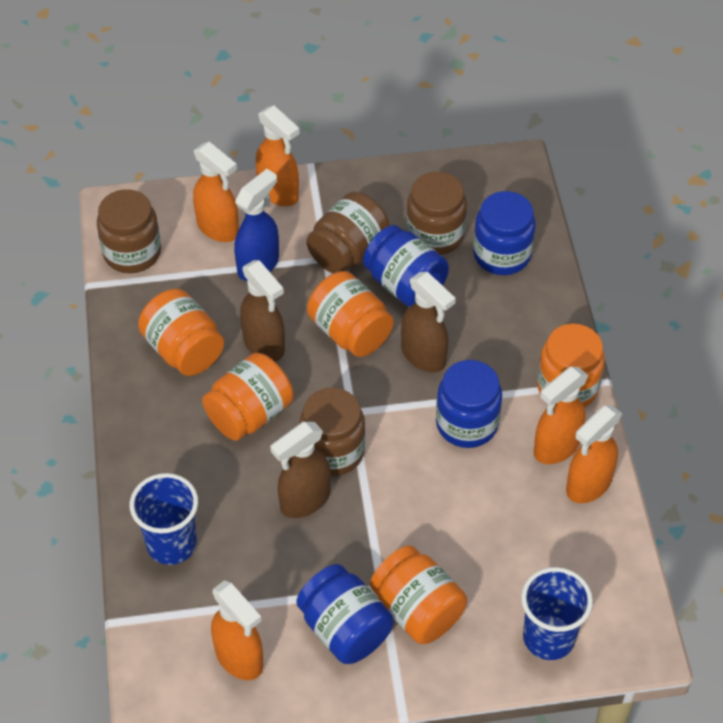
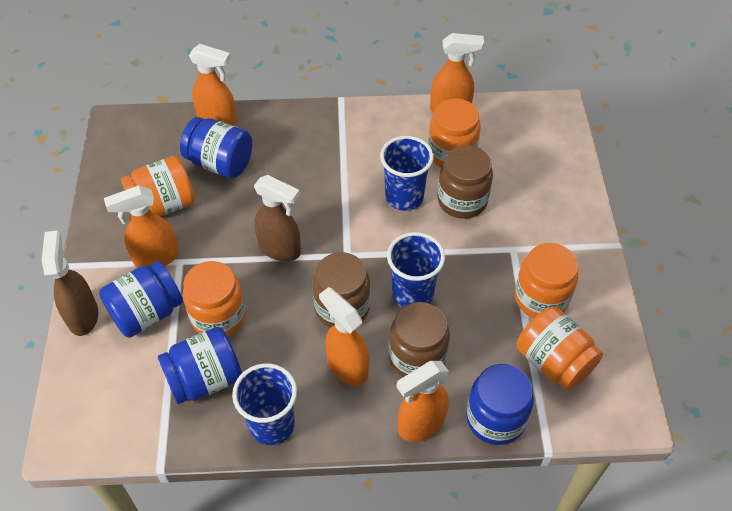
blue cup: 2 -> 3
blue spray bottle: 1 -> 0
brown jar: 4 -> 3
brown spray bottle: 3 -> 2

